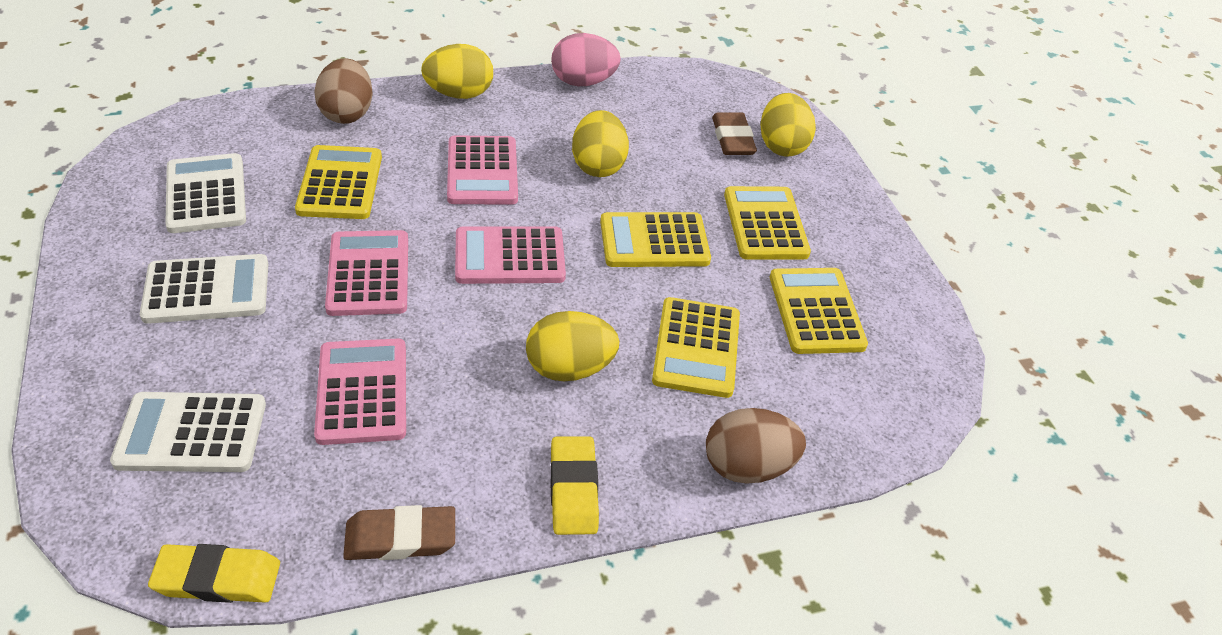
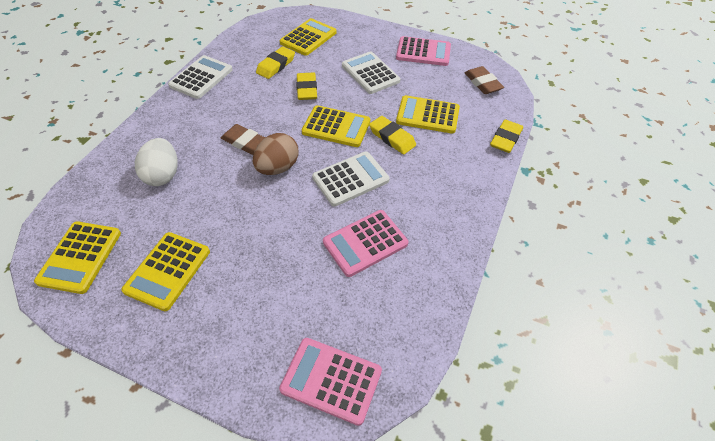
brown egg: 2 -> 1
pink calculator: 4 -> 3
pink egg: 1 -> 0
white egg: 0 -> 1
yellow egg: 4 -> 0
yellow eraser: 2 -> 4

